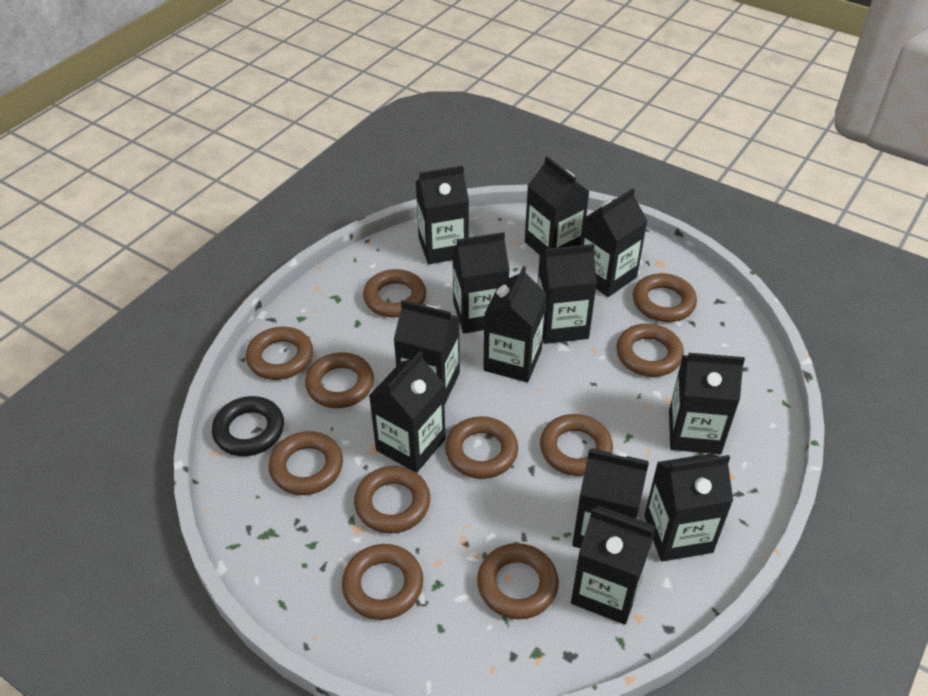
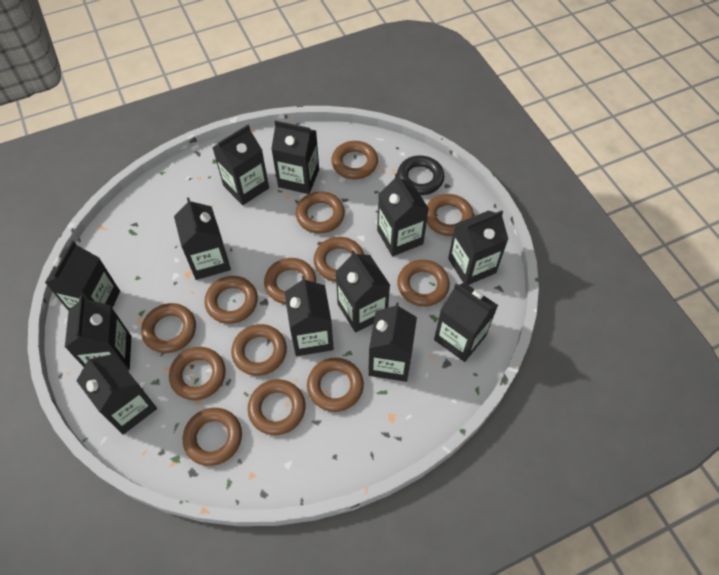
brown ring: 11 -> 13

